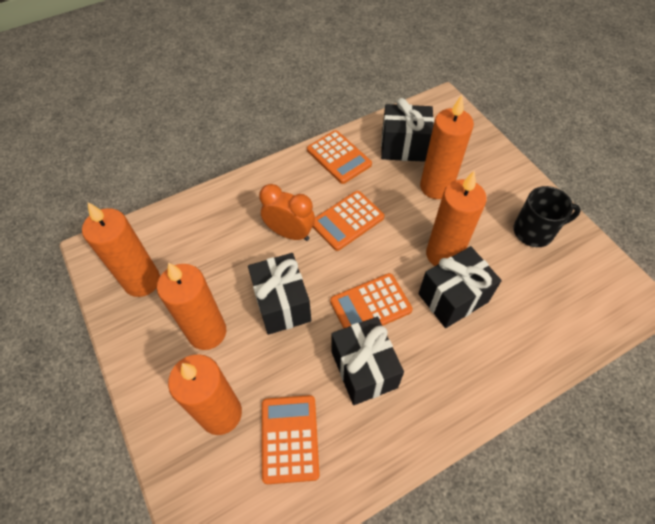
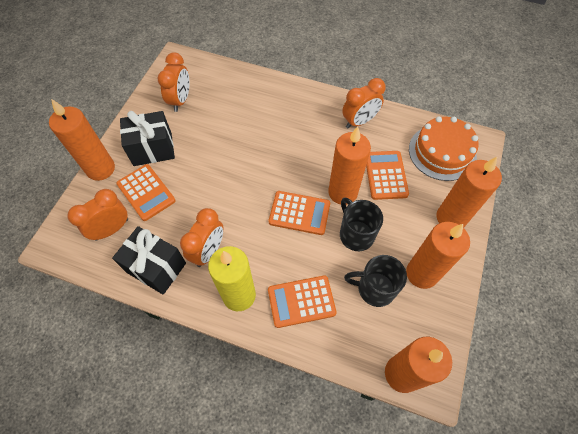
black gift: 4 -> 2
black mug: 1 -> 2
orange cake: 0 -> 1
orange clock: 1 -> 4
yellow candle: 0 -> 1

